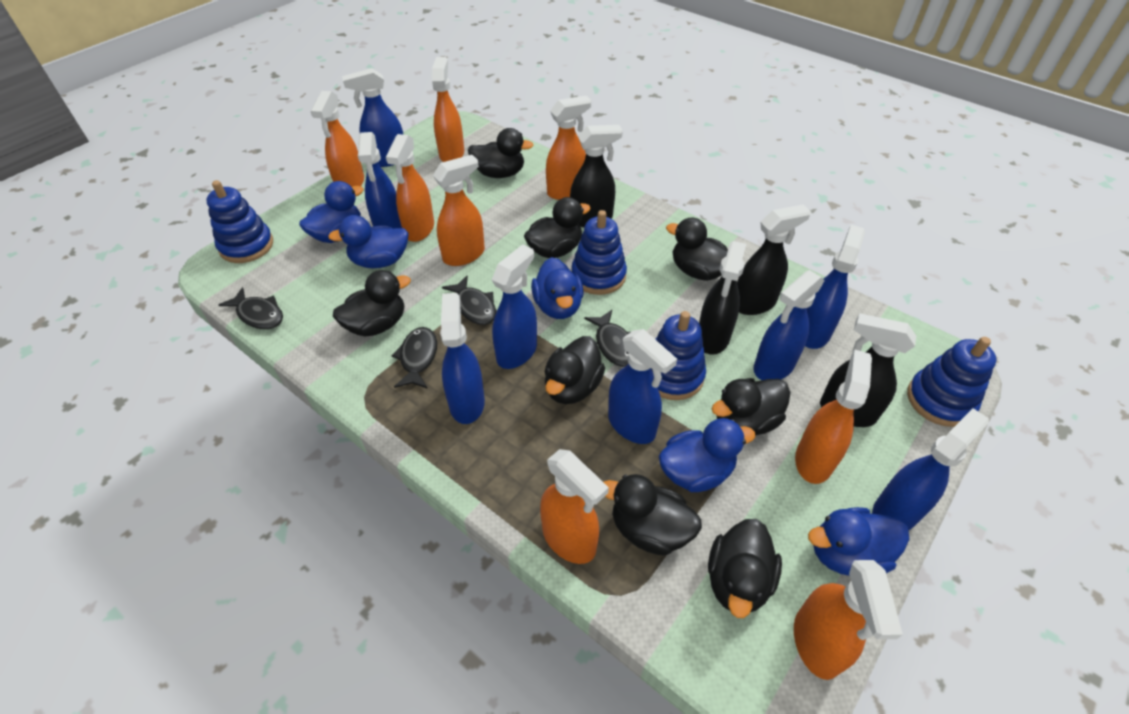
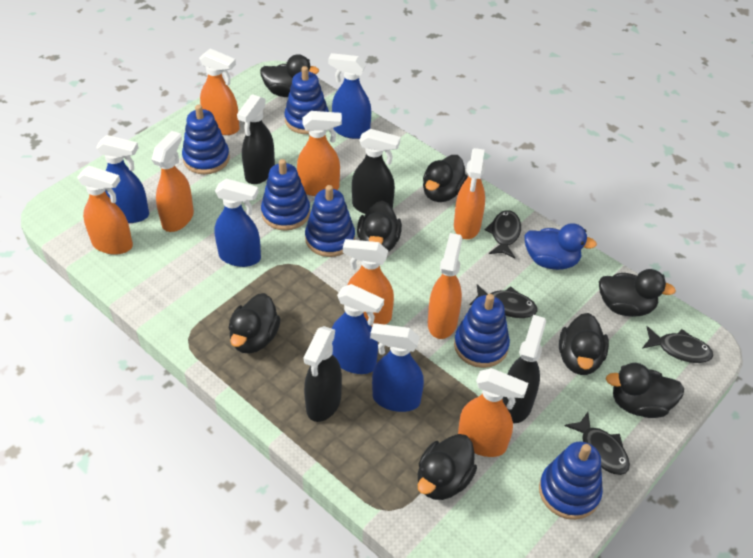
blue duck: 5 -> 1
blue spray bottle: 8 -> 5
blue stacking toy: 4 -> 6

